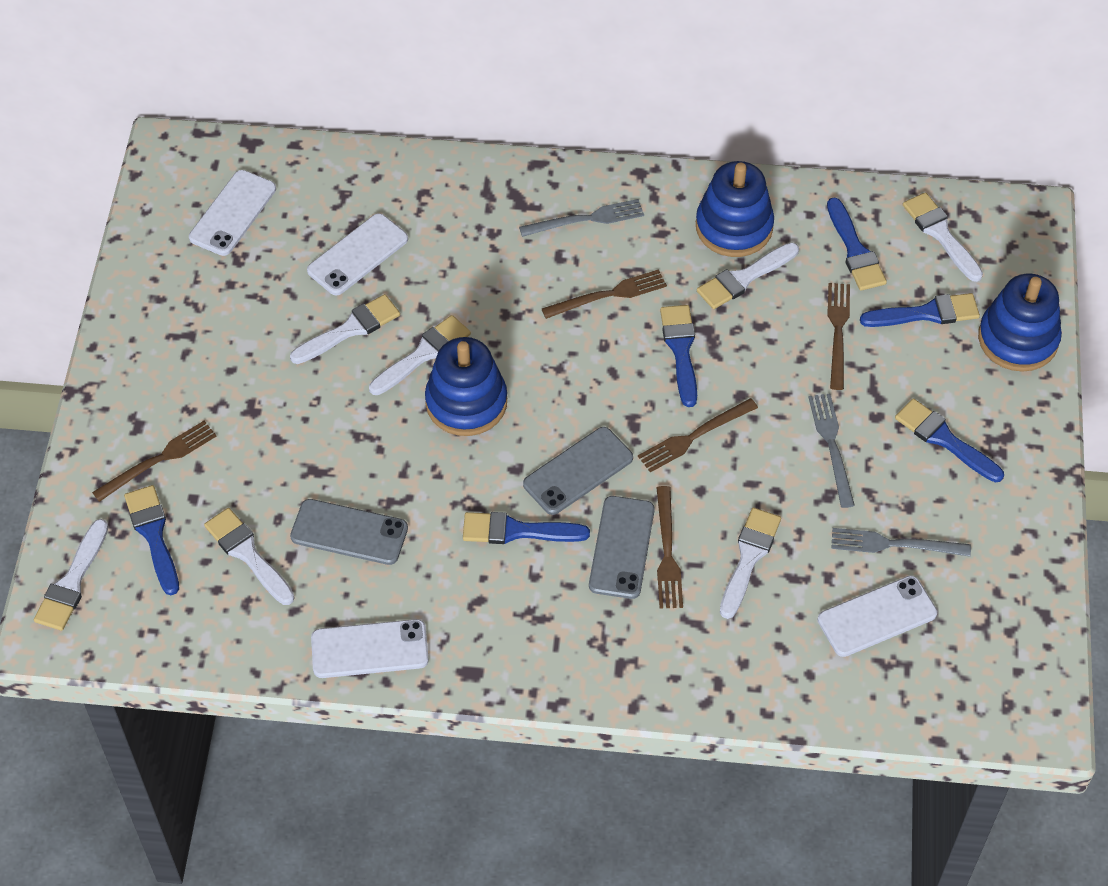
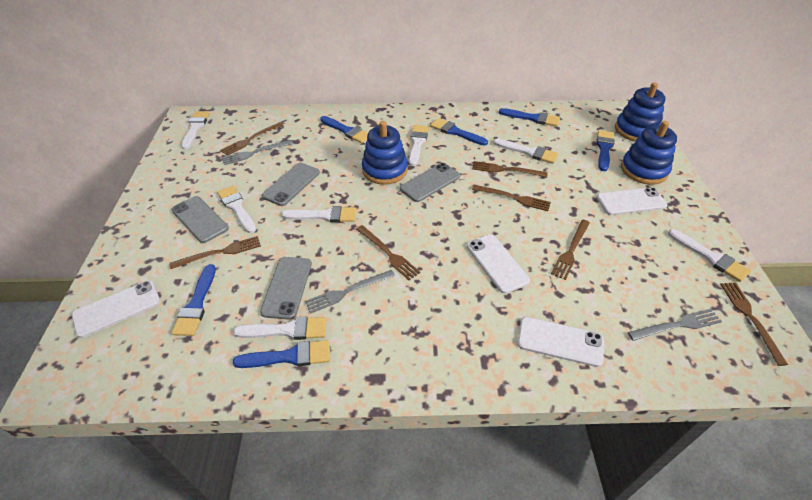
brown fork: 5 -> 7
grey phone: 3 -> 4

